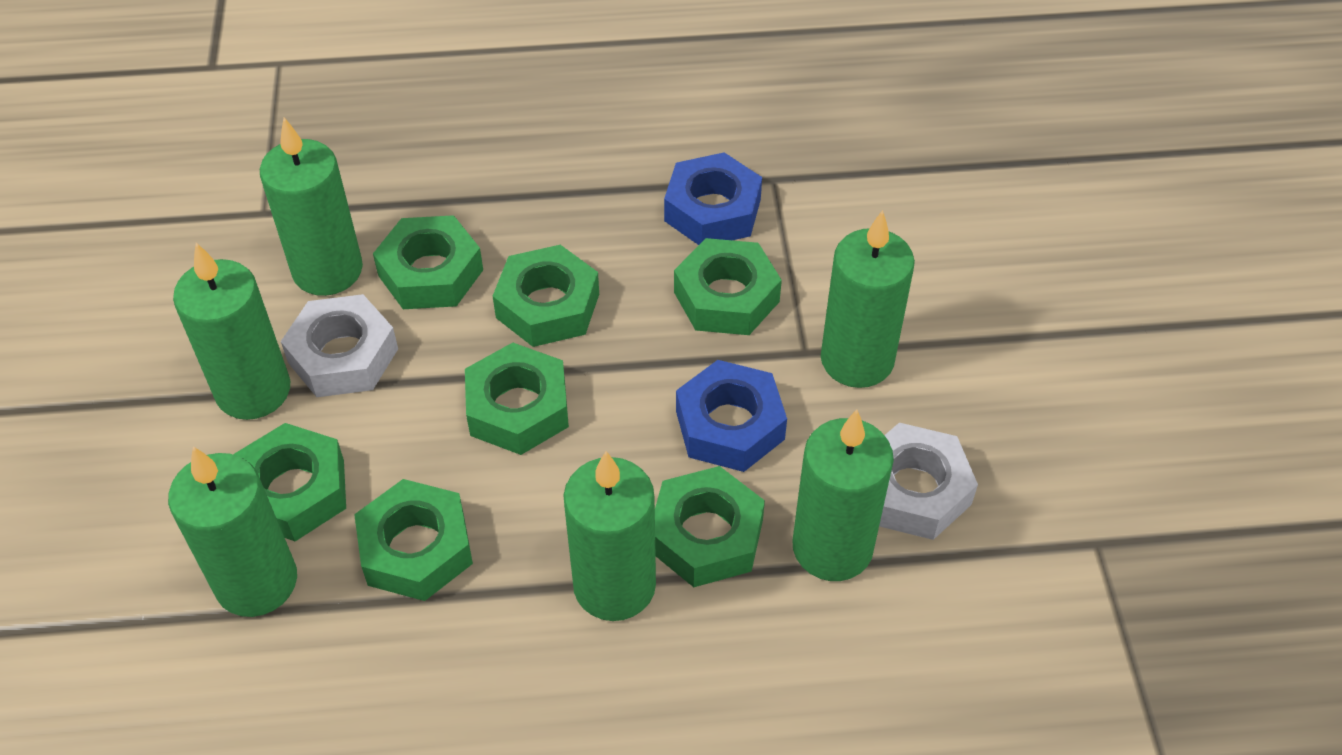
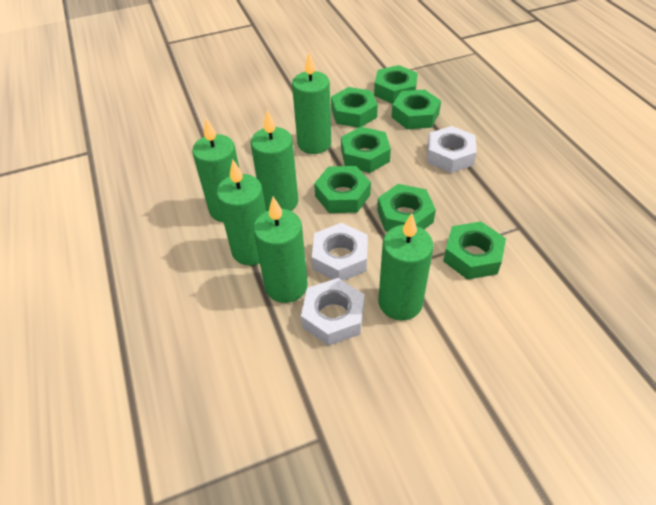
blue nut: 2 -> 0
white nut: 2 -> 3

